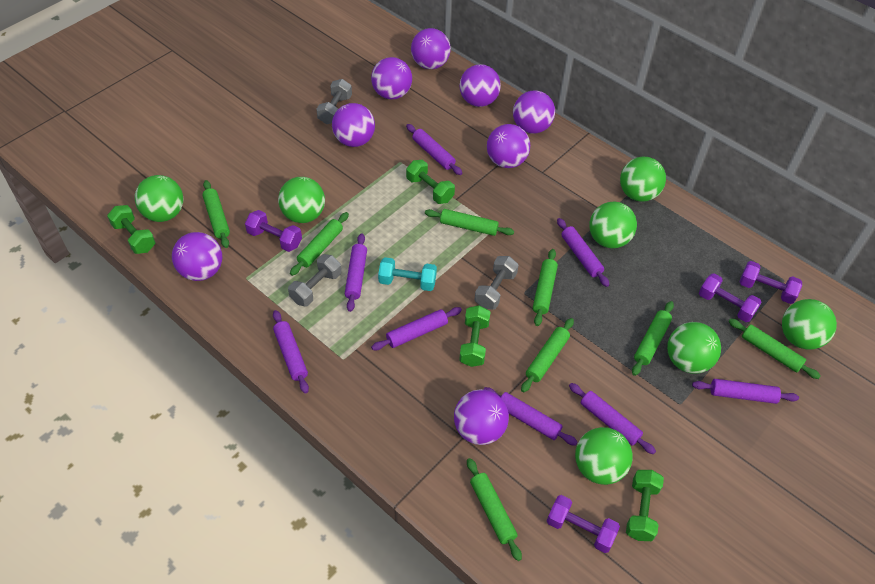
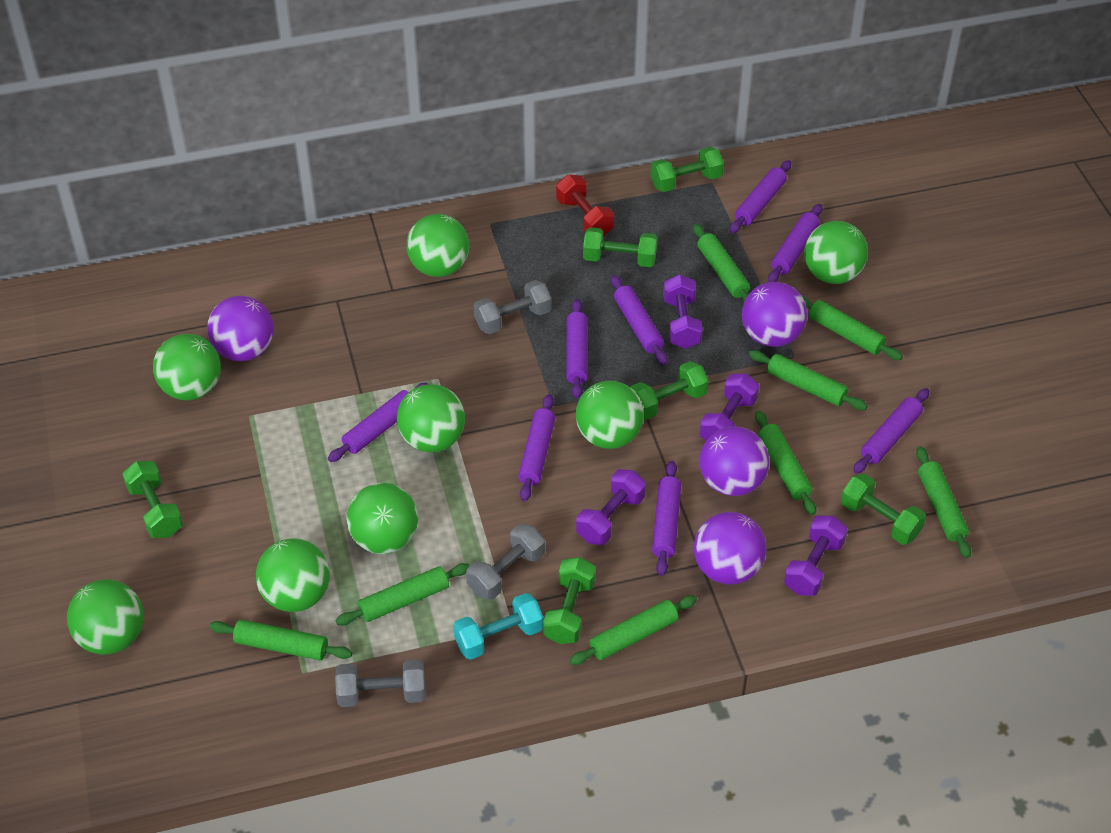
green ball: 7 -> 8
green dumbbell: 4 -> 6
purple ball: 8 -> 4
red dumbbell: 0 -> 1

